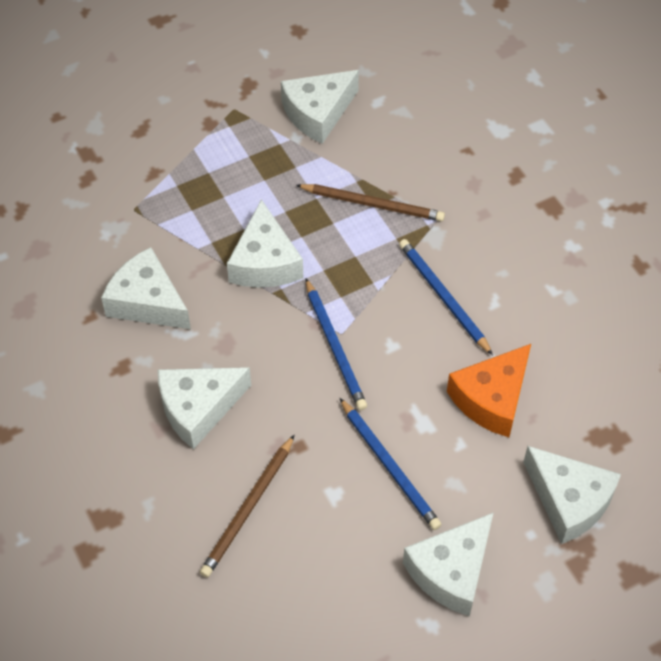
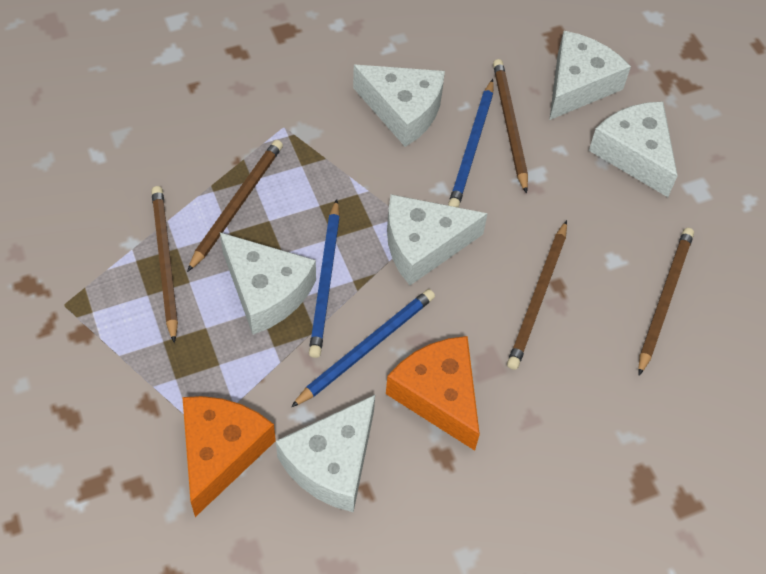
brown pencil: 2 -> 5
orange cheese: 1 -> 2

